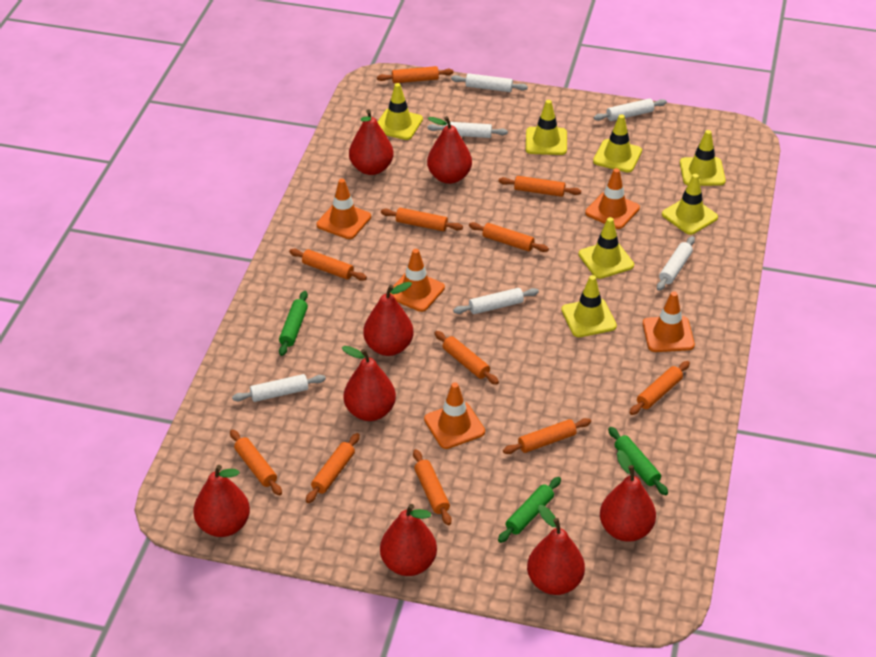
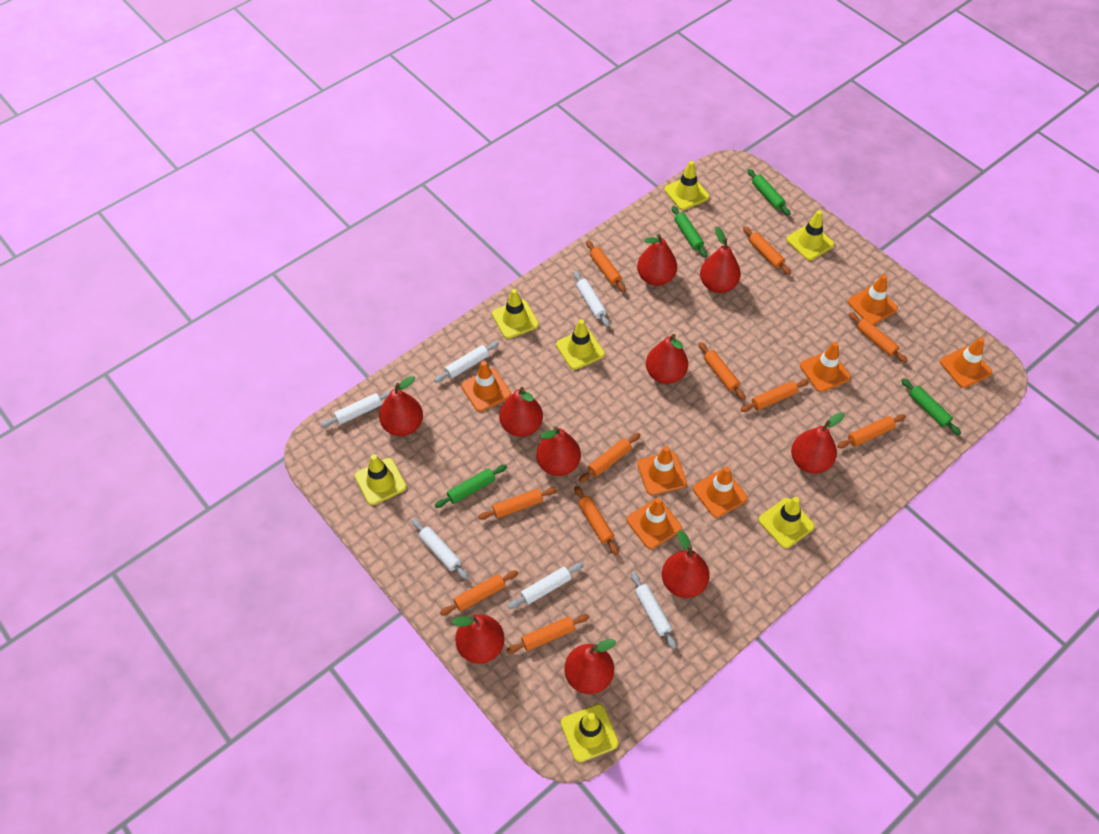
green rolling pin: 3 -> 4
orange traffic cone: 5 -> 7
red pear: 8 -> 10

